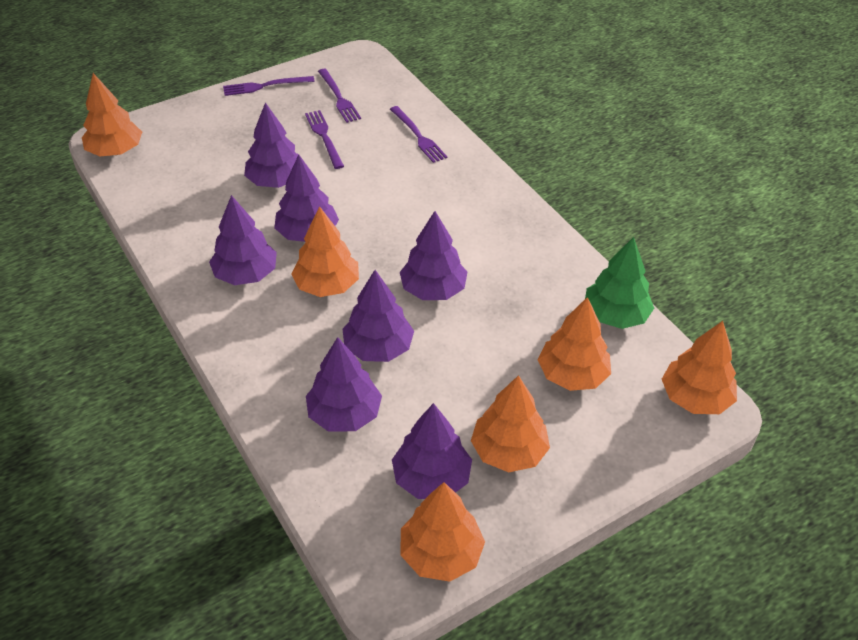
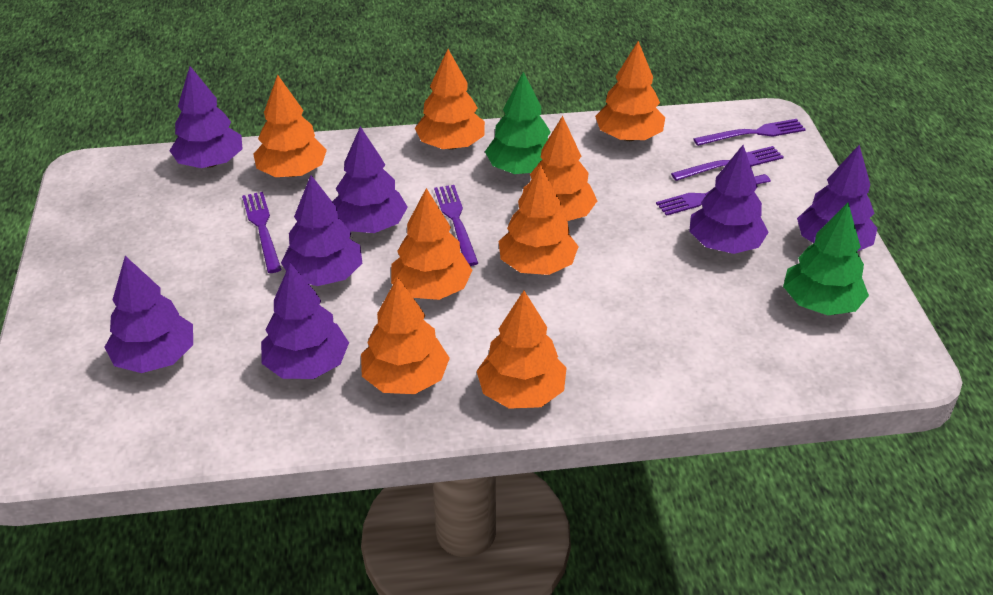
green tree: 1 -> 2
orange tree: 6 -> 8
purple fork: 4 -> 5

